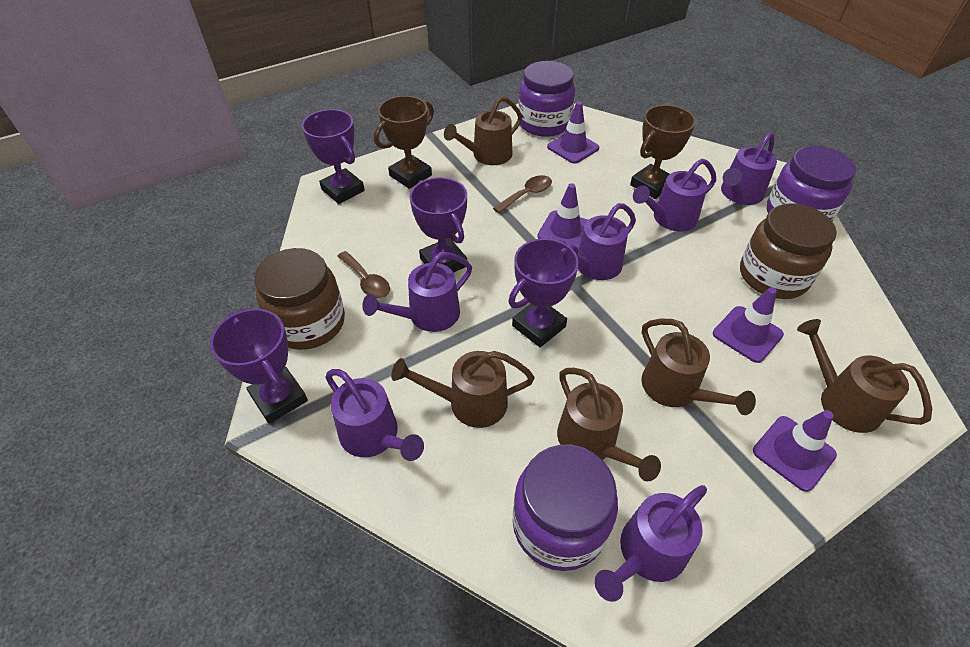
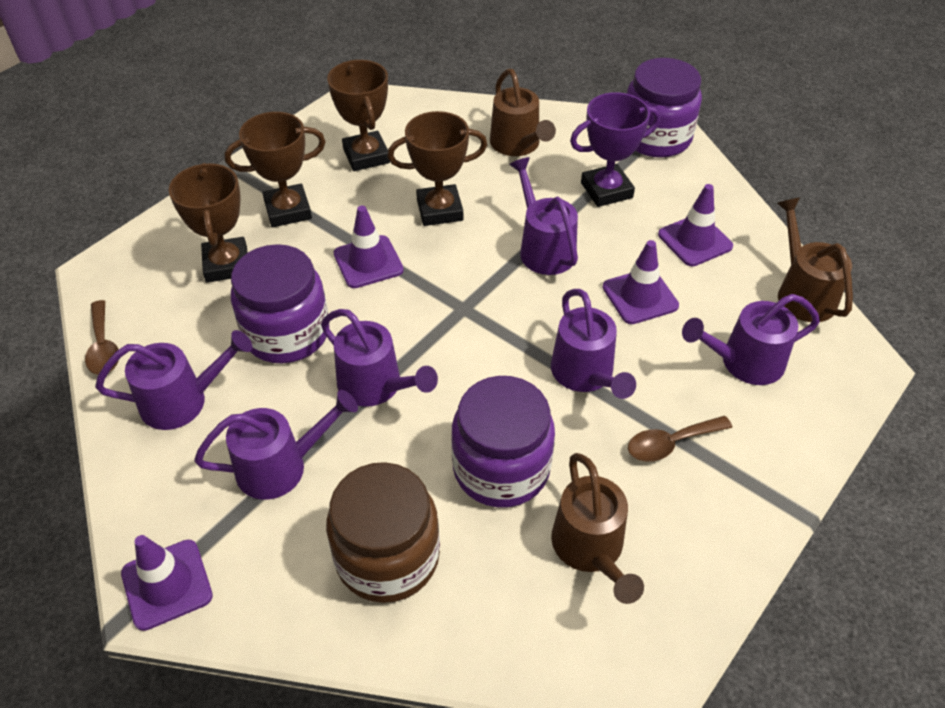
brown jar: 2 -> 1
brown trophy: 2 -> 4
brown watering can: 5 -> 3
purple trophy: 4 -> 1

